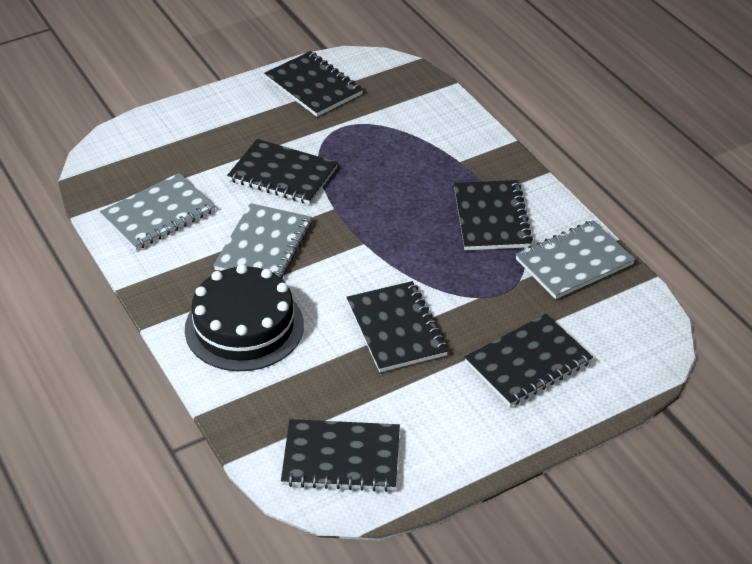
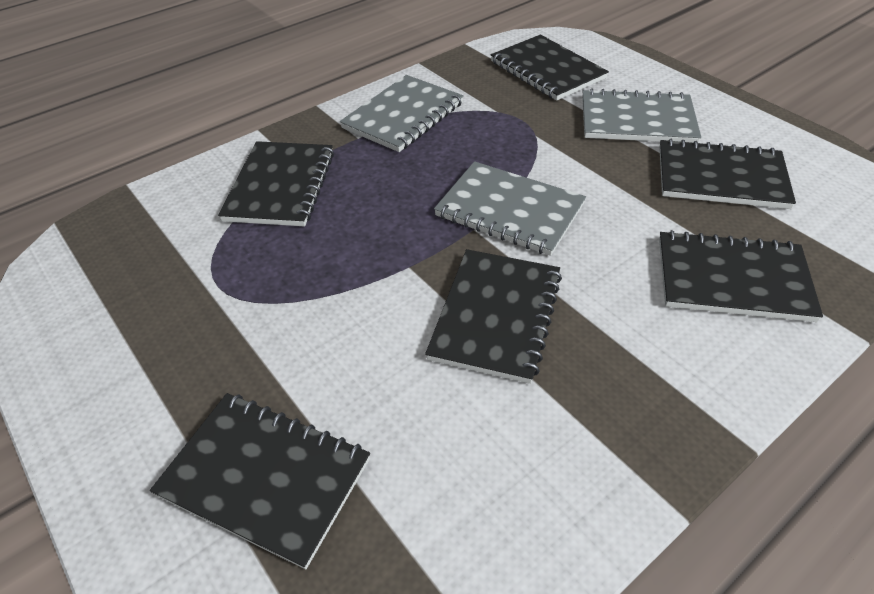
black cake: 1 -> 0

